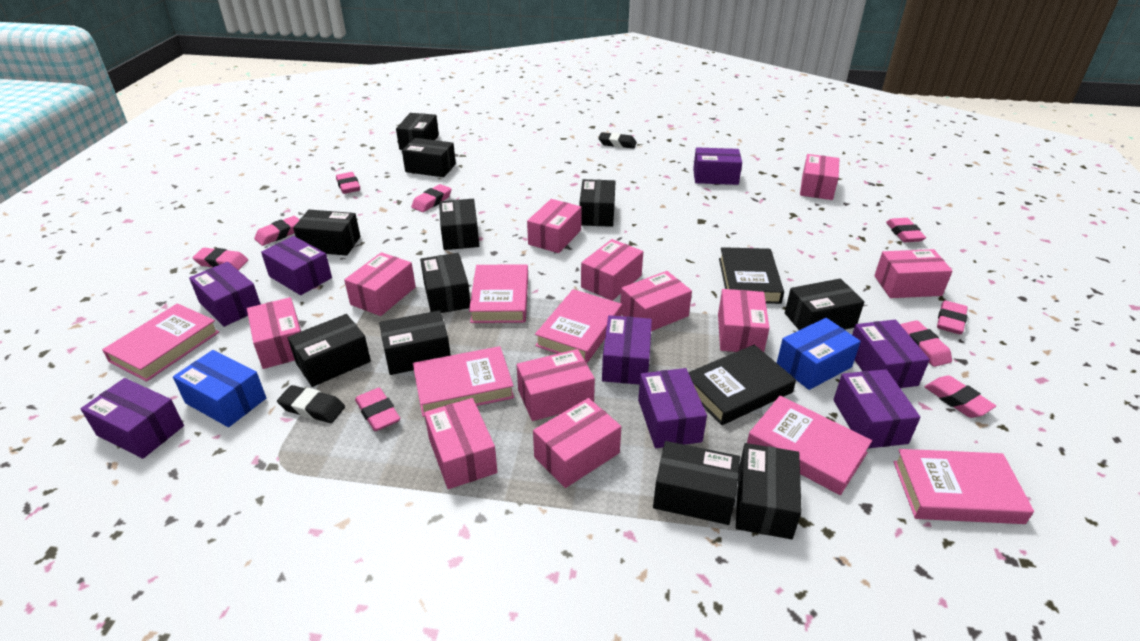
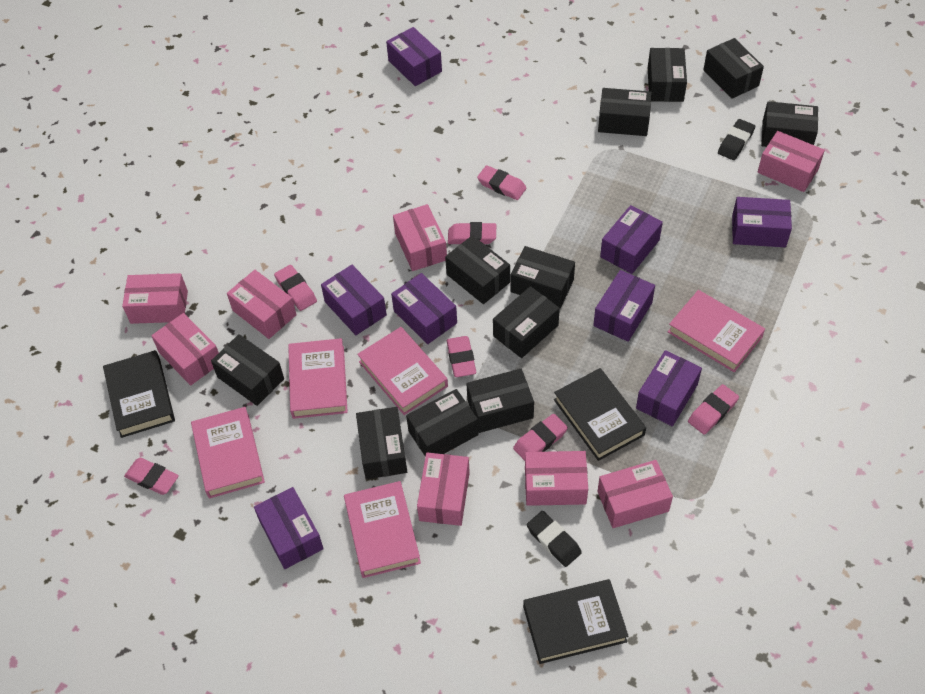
black book: 2 -> 3
blue box: 2 -> 0
pink book: 6 -> 5
pink box: 11 -> 8
pink eraser: 9 -> 7

